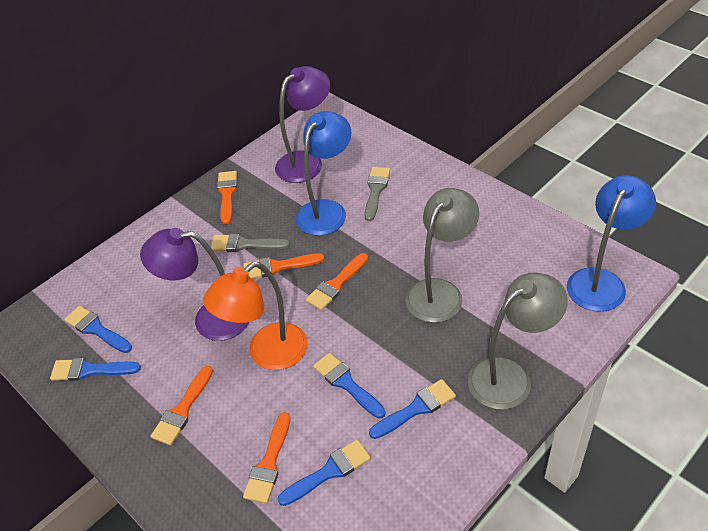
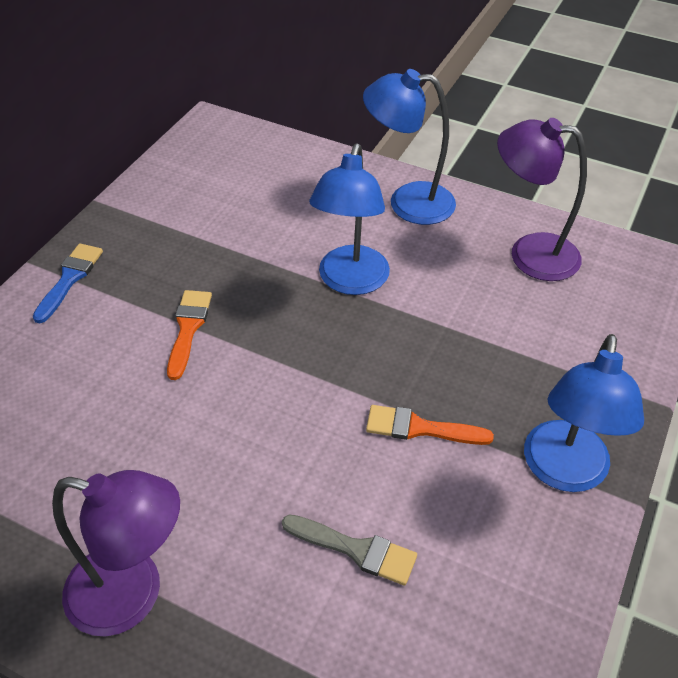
blue brush: 5 -> 1
blue lamp: 2 -> 3
grey brush: 2 -> 1
grey lamp: 2 -> 0
orange brush: 5 -> 2
orange lamp: 1 -> 0

